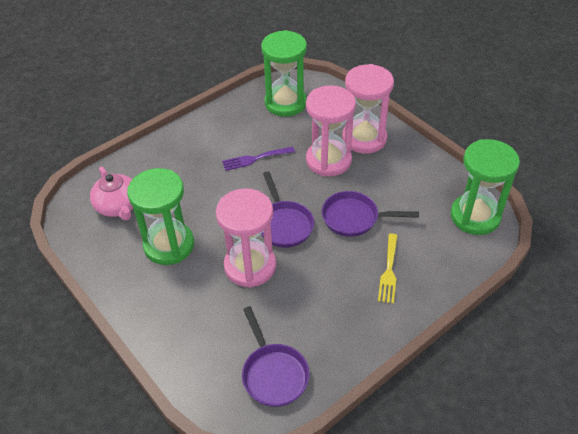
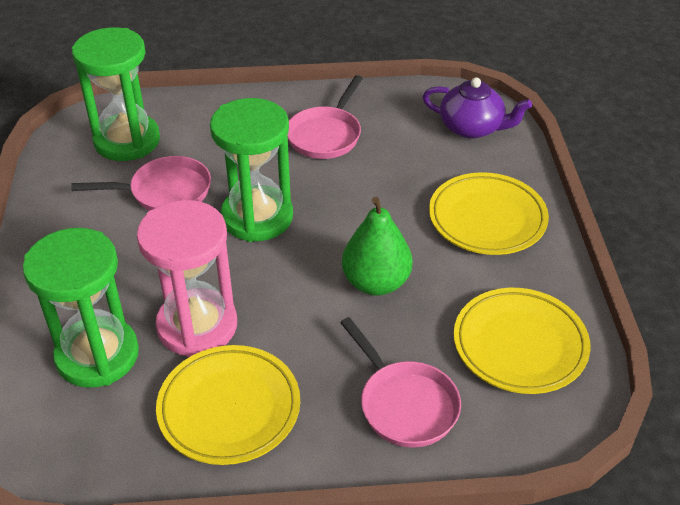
green pear: 0 -> 1
pink hourglass: 3 -> 1
pink pan: 0 -> 3
pink teapot: 1 -> 0
purple fork: 1 -> 0
purple pan: 3 -> 0
purple teapot: 0 -> 1
yellow fork: 1 -> 0
yellow plate: 0 -> 3

